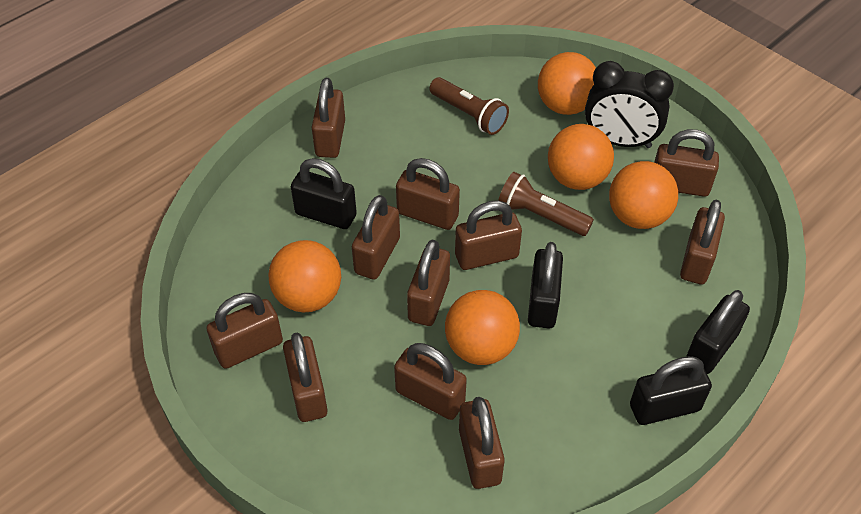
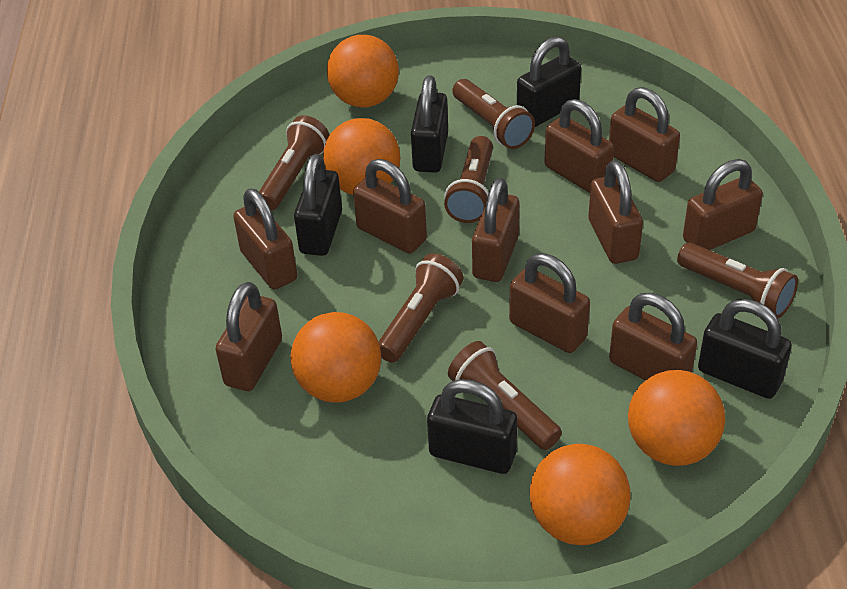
black clock: 1 -> 0
black padlock: 4 -> 5
brown flashlight: 2 -> 6
brown padlock: 11 -> 10

